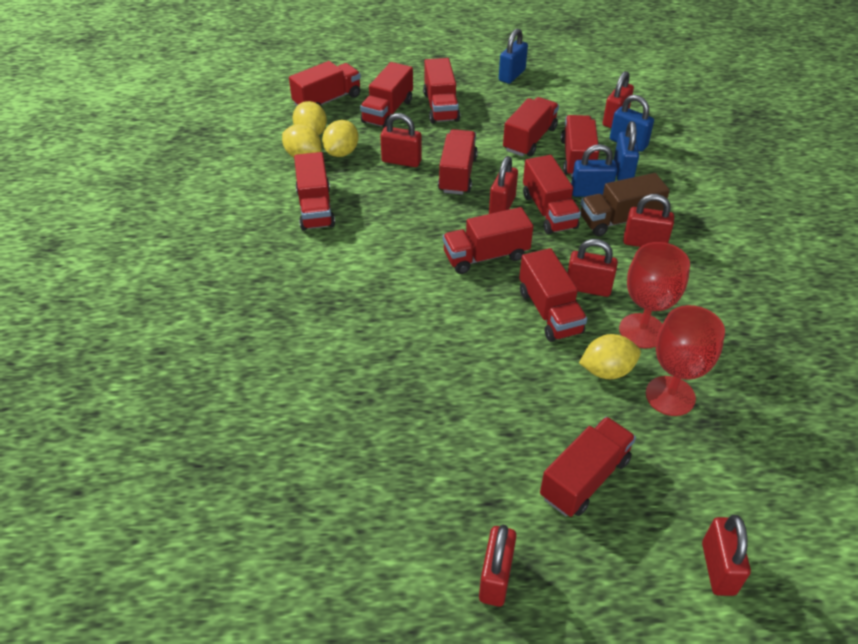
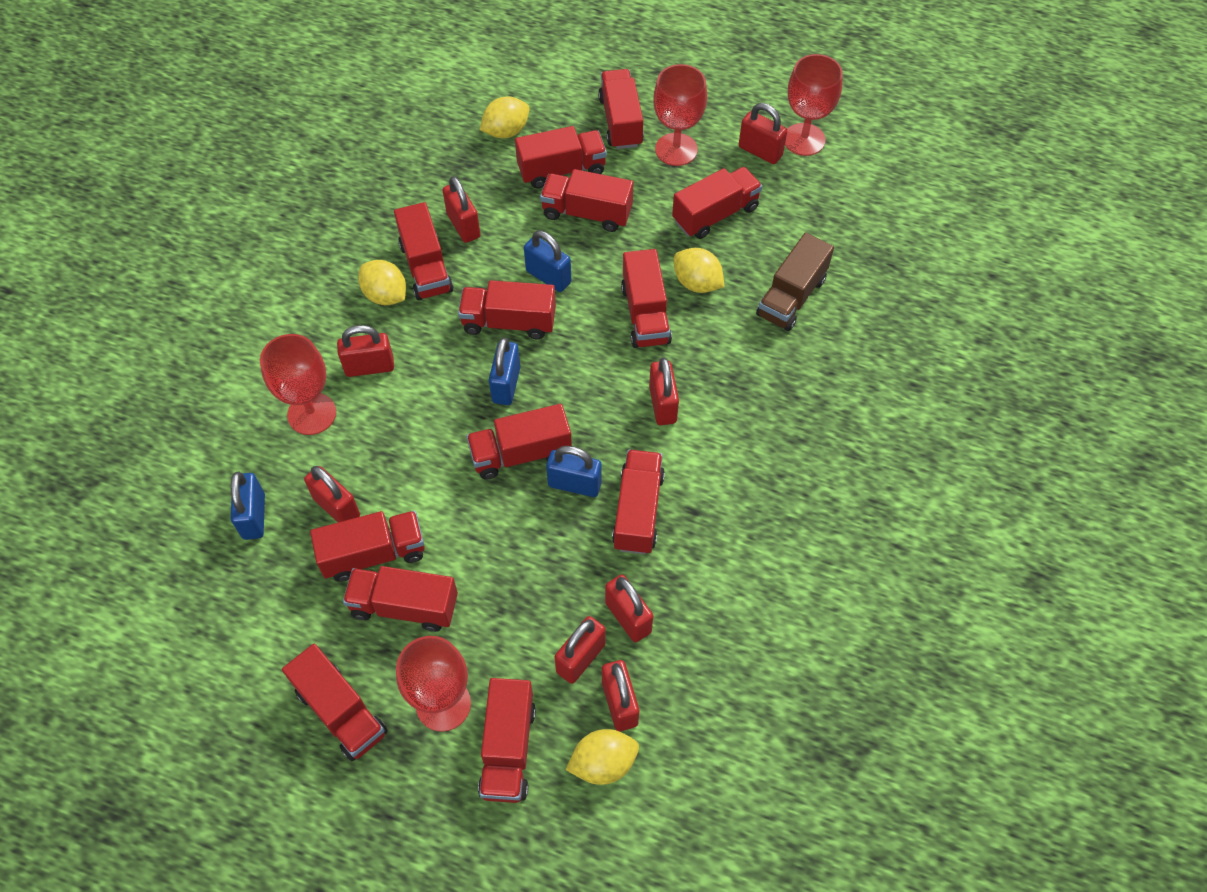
red goblet: 2 -> 4
red padlock: 7 -> 8
red truck: 11 -> 13

